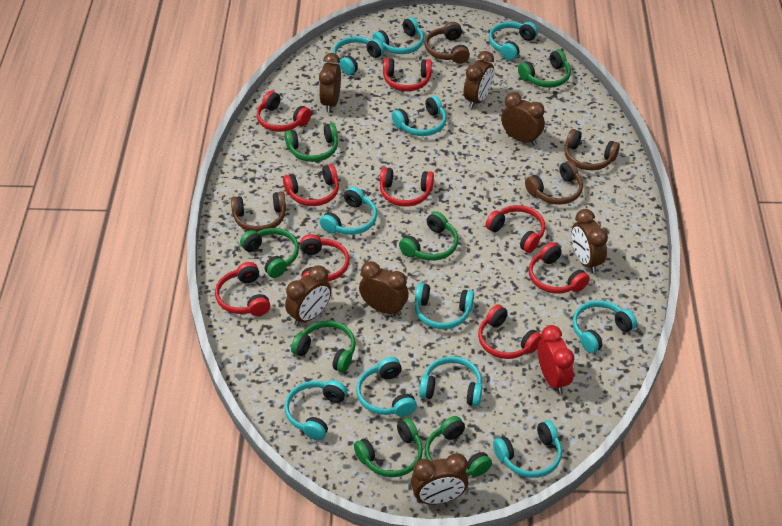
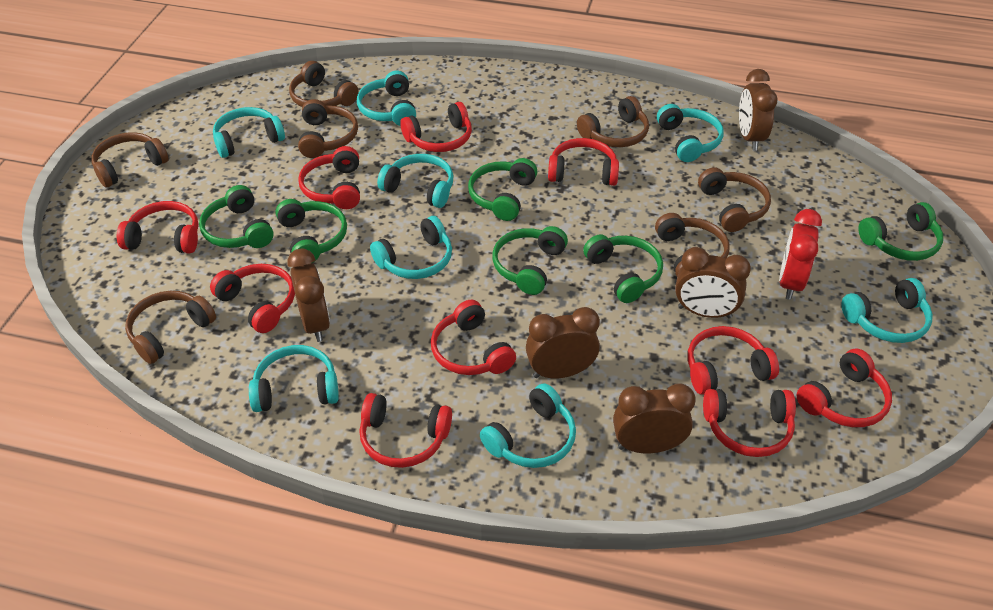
brown clock: 7 -> 5
brown headphones: 4 -> 7
green headphones: 7 -> 6
red headphones: 9 -> 10
turquoise headphones: 11 -> 8

